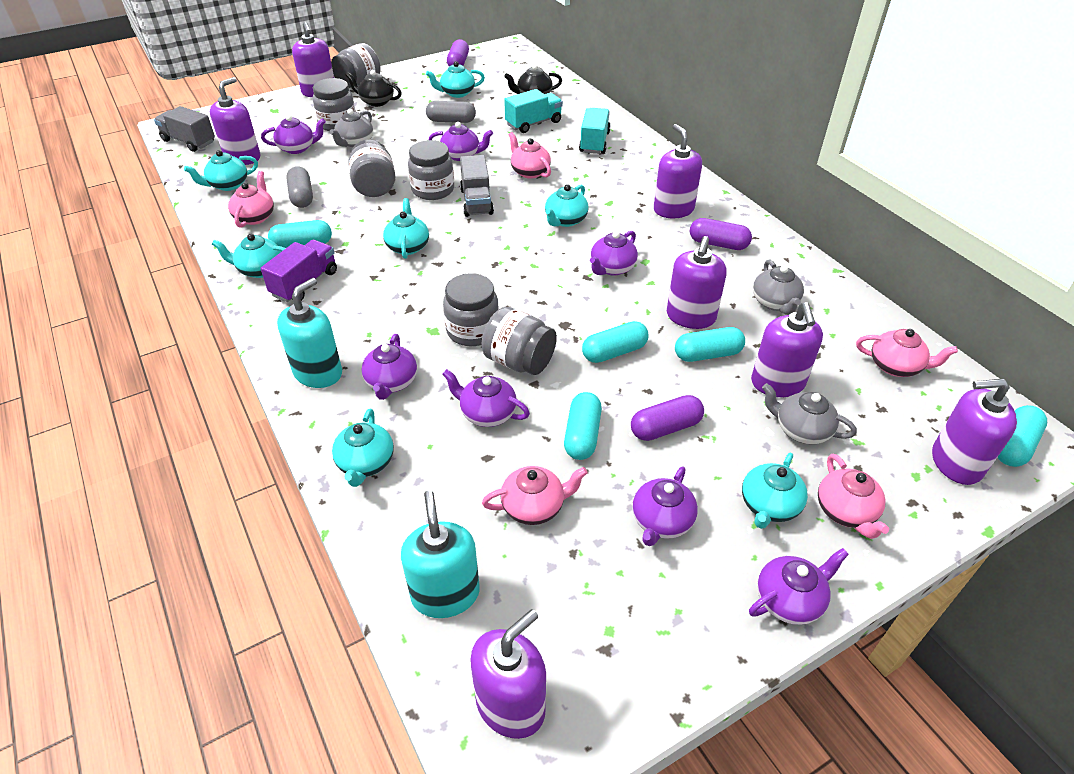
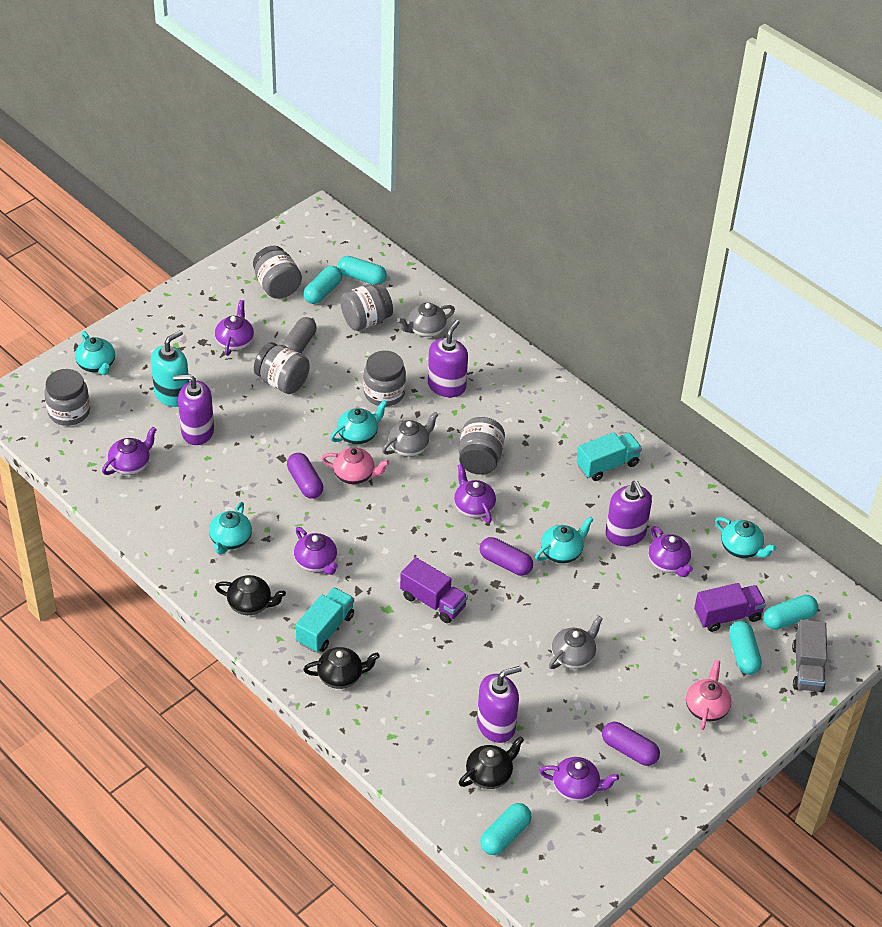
black teapot: 2 -> 3
grey capsule: 2 -> 1
grey truck: 2 -> 1
pink teapot: 5 -> 2
purple soap dispenser: 7 -> 4
purple teapot: 7 -> 6
purple truck: 1 -> 2
turquoise soap dispenser: 2 -> 1
turquoise teapot: 7 -> 5

